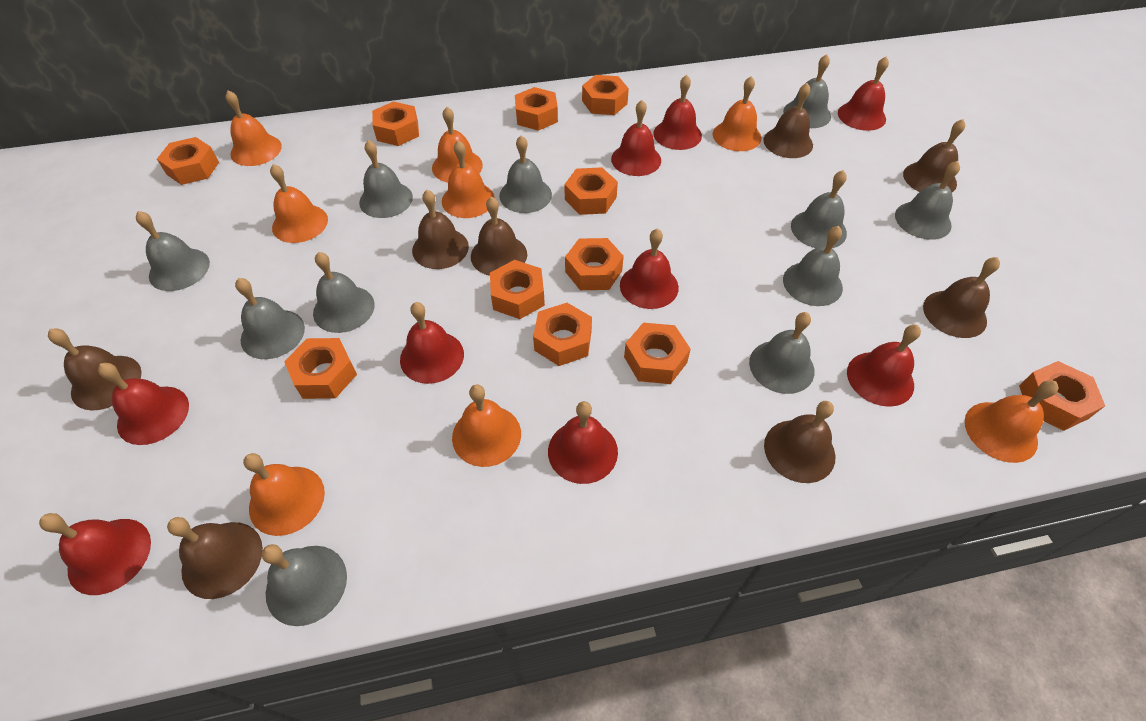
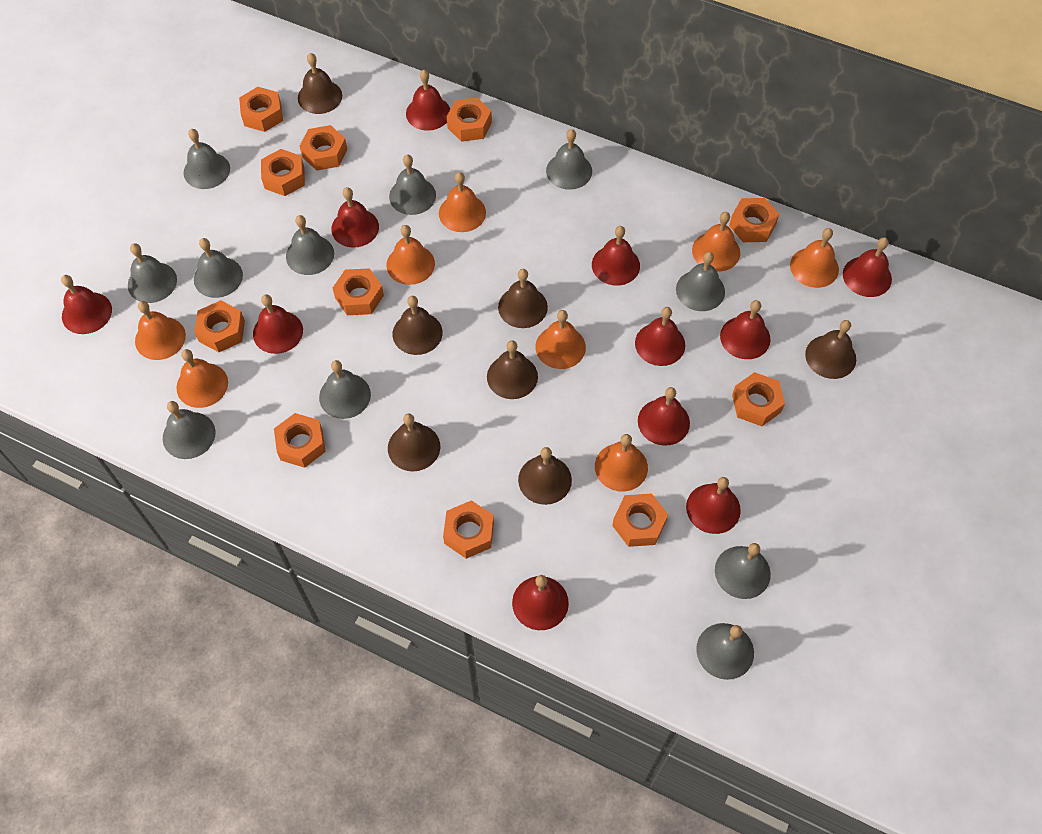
brown bell: 8 -> 7
red bell: 9 -> 11

